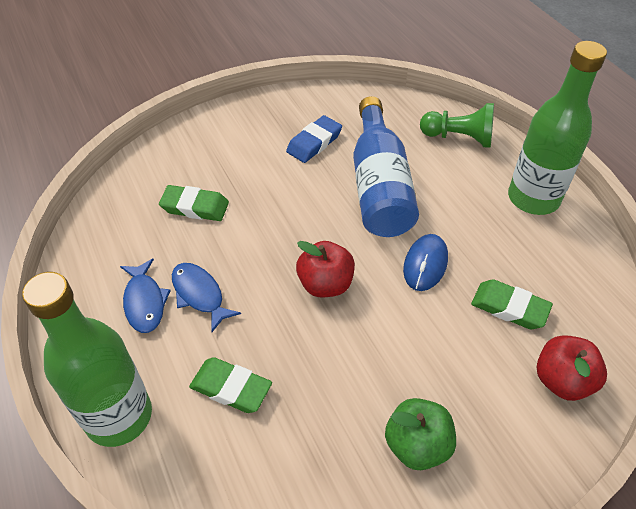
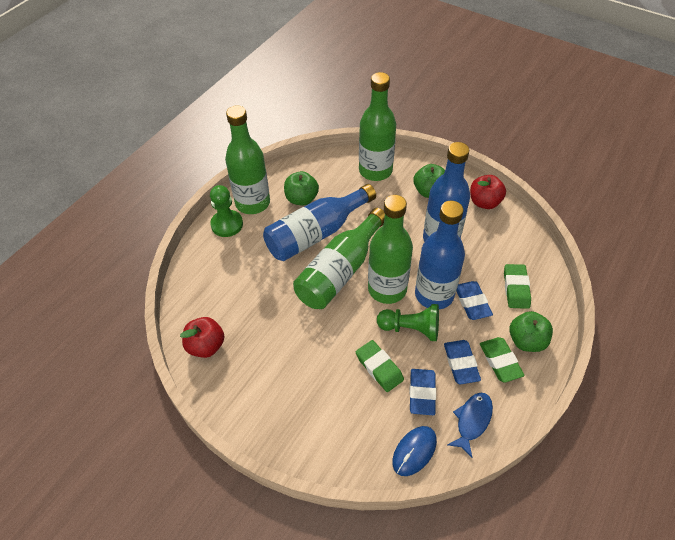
blue bottle: 1 -> 3
blue eraser: 1 -> 3
blue fish: 2 -> 1
green apple: 1 -> 3
green bottle: 2 -> 4
green pawn: 1 -> 2

